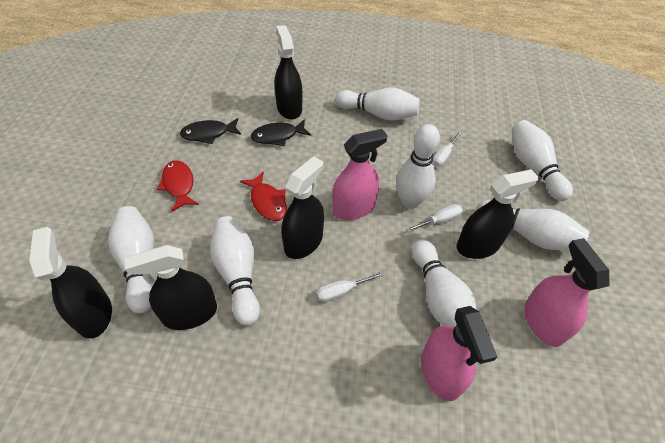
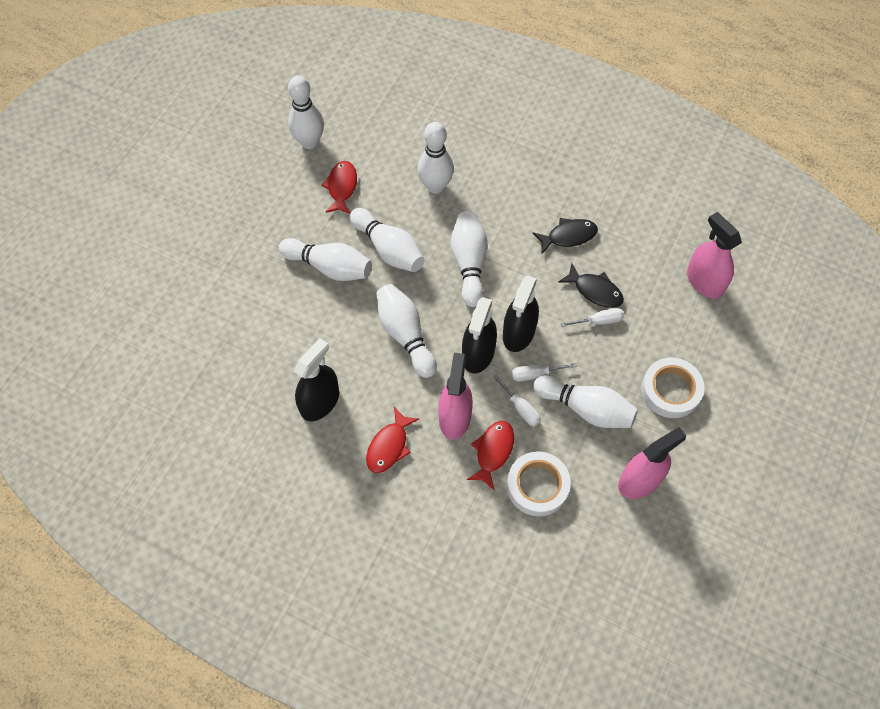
black spray bottle: 5 -> 3
red fish: 2 -> 3
white tape: 0 -> 2

